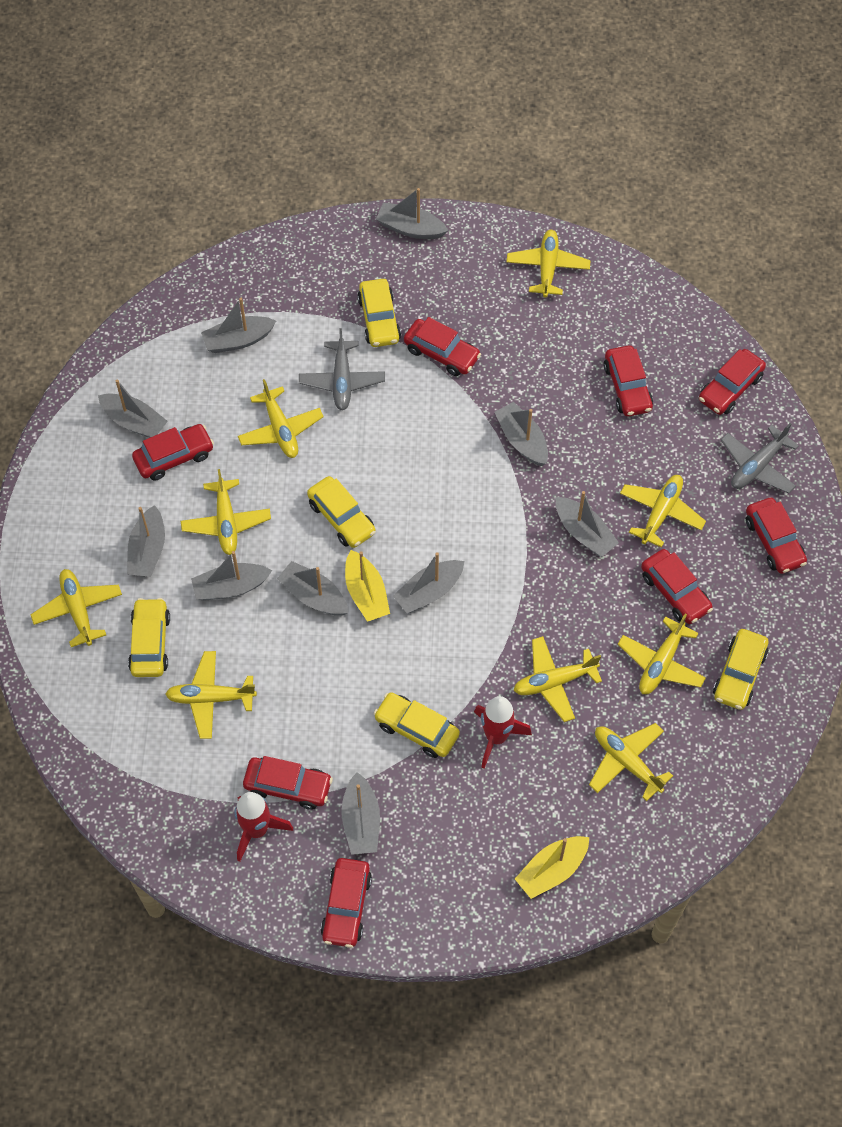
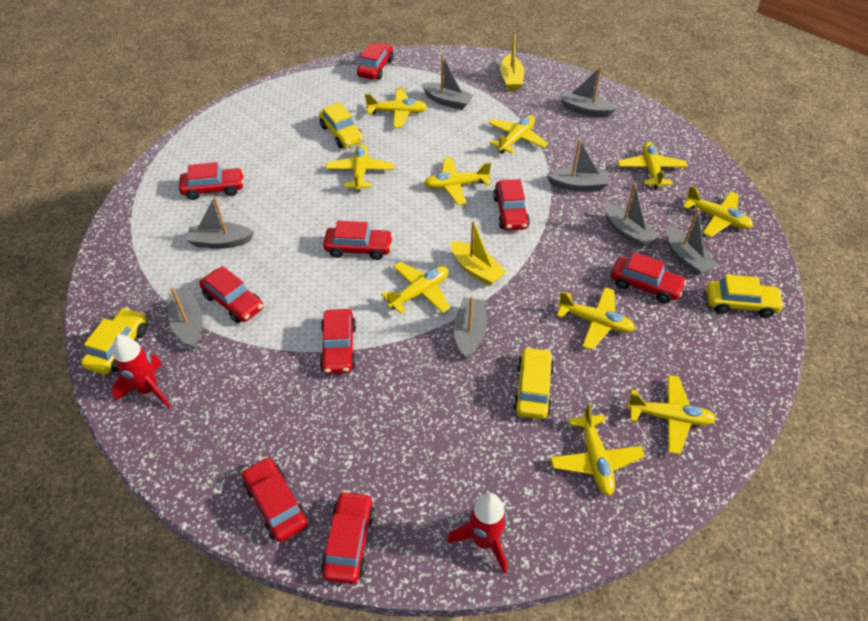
grey boat: 10 -> 8
grey plane: 2 -> 0
red car: 8 -> 9
yellow car: 5 -> 4
yellow plane: 9 -> 10

